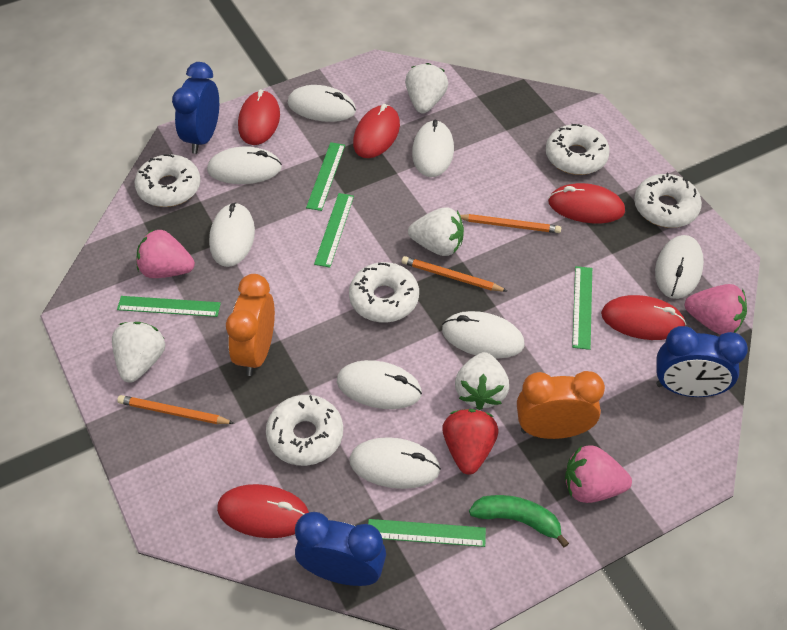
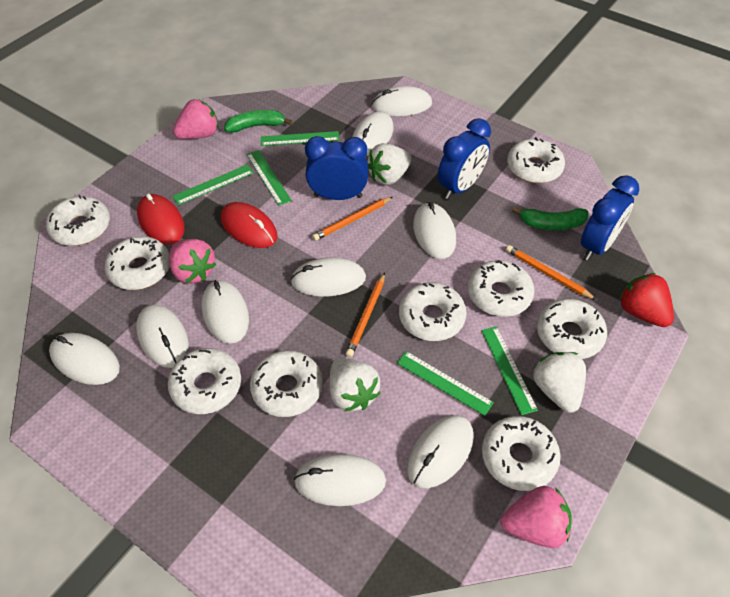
green banana: 1 -> 2
orange clock: 2 -> 0
red mouse: 5 -> 2
white donut: 5 -> 9
white mouse: 8 -> 9
white strawberry: 4 -> 3

